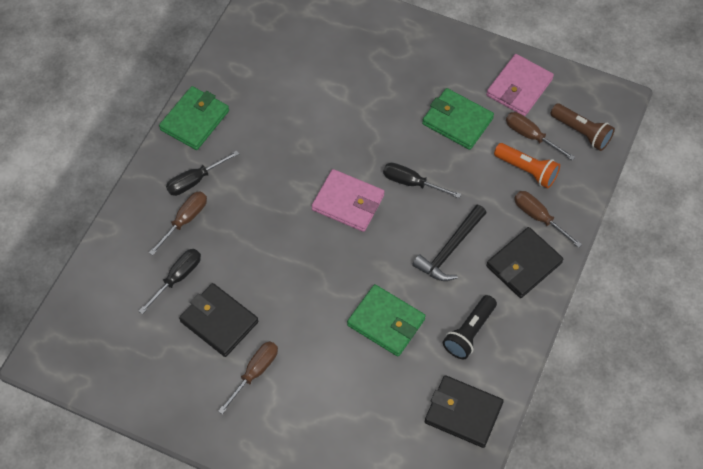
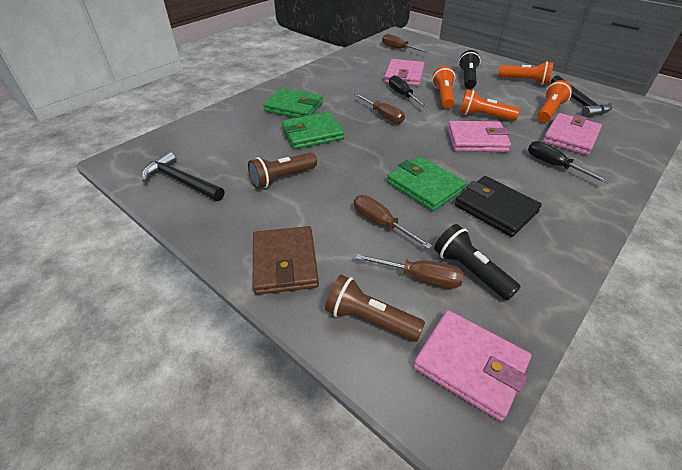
black flashlight: 1 -> 2
black hammer: 1 -> 2
black screwdriver: 3 -> 2
black wallet: 3 -> 1
brown flashlight: 1 -> 2
brown wallet: 0 -> 1
orange flashlight: 1 -> 4
pink wallet: 2 -> 4

